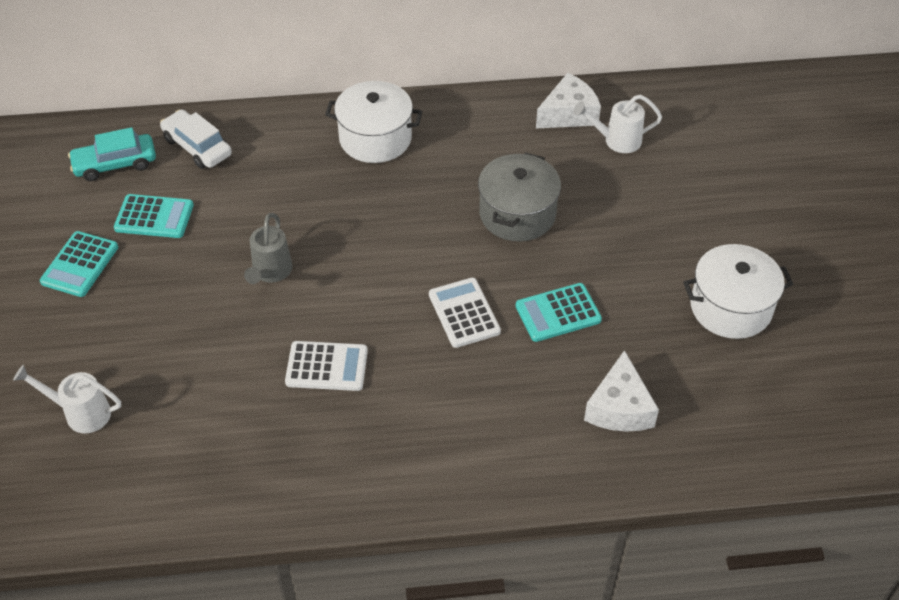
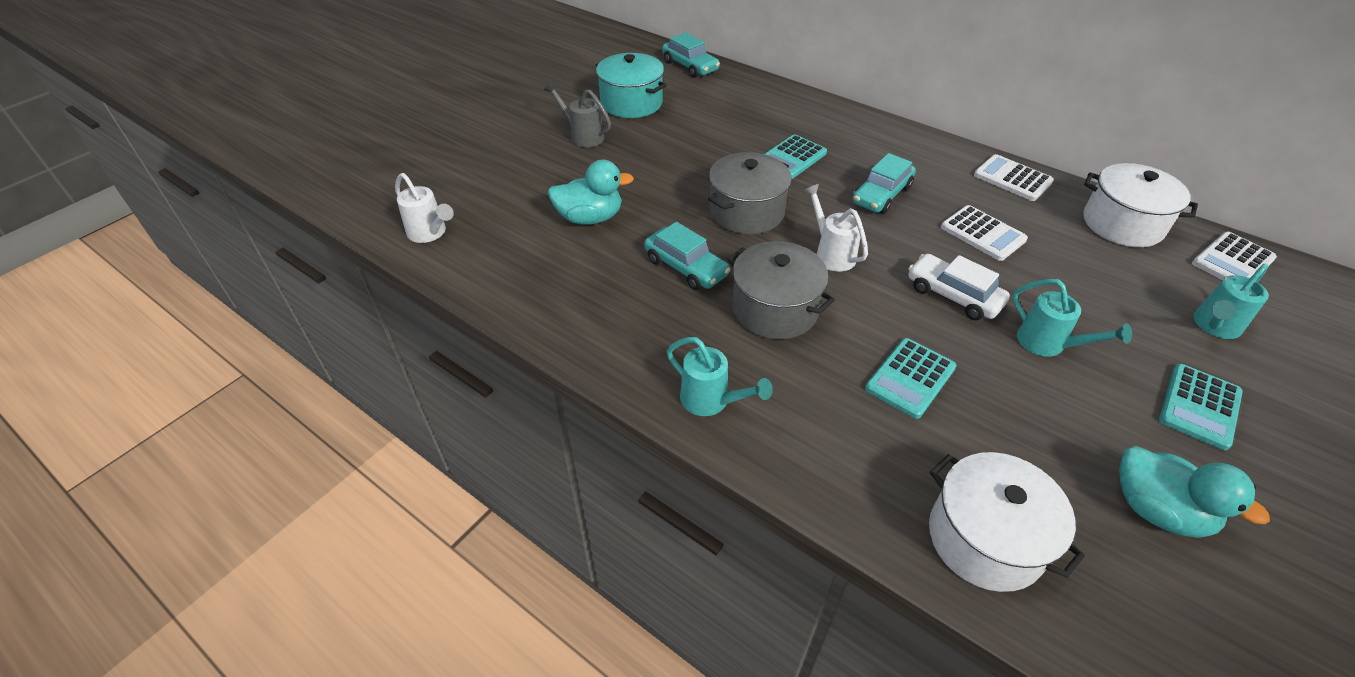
grey pot: 1 -> 2
turquoise car: 1 -> 3
turquoise duck: 0 -> 2
turquoise pot: 0 -> 1
turquoise watering can: 0 -> 3
white calculator: 2 -> 3
white cheese: 2 -> 0

